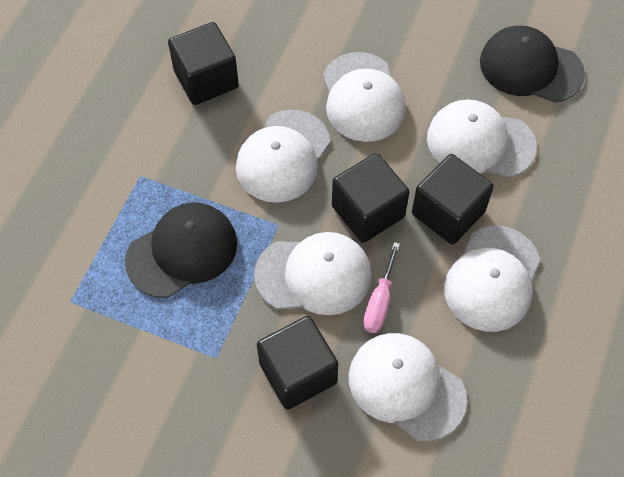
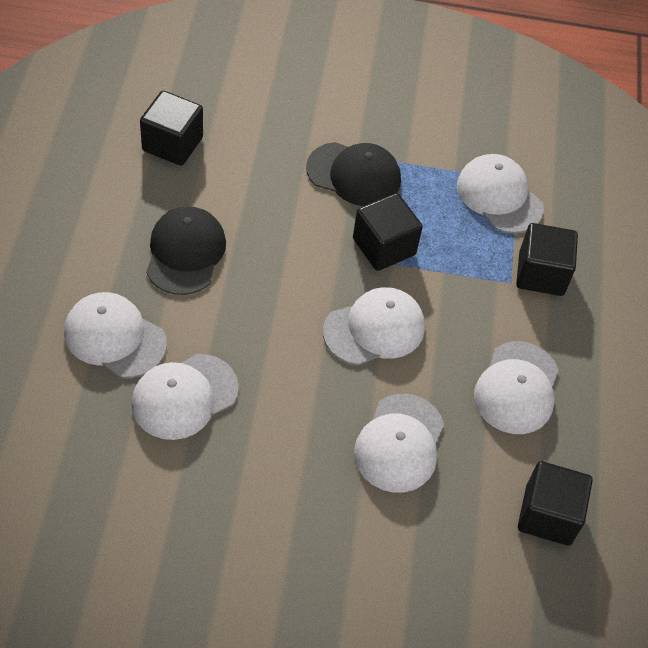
pink screwdriver: 1 -> 0

